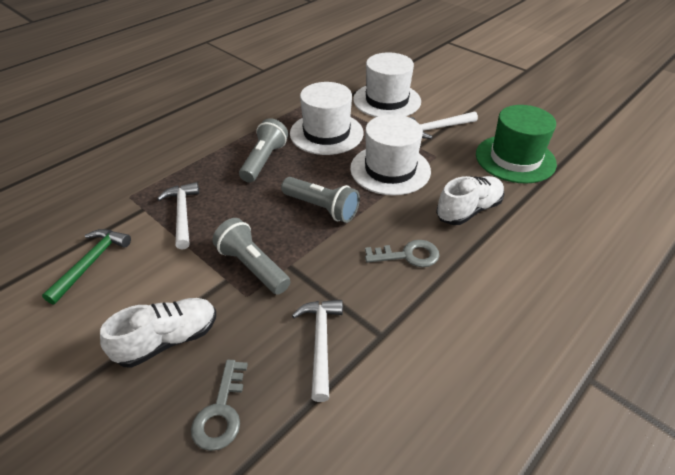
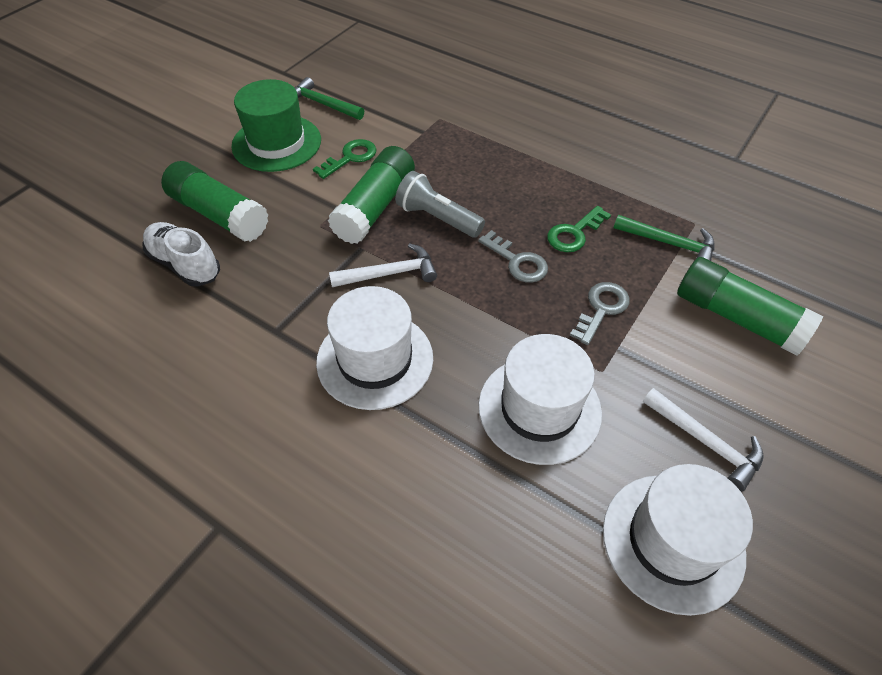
green glue stick: 0 -> 3
green hammer: 1 -> 2
green key: 0 -> 2
grey flashlight: 3 -> 1
white hammer: 3 -> 2
white shoe: 2 -> 1

